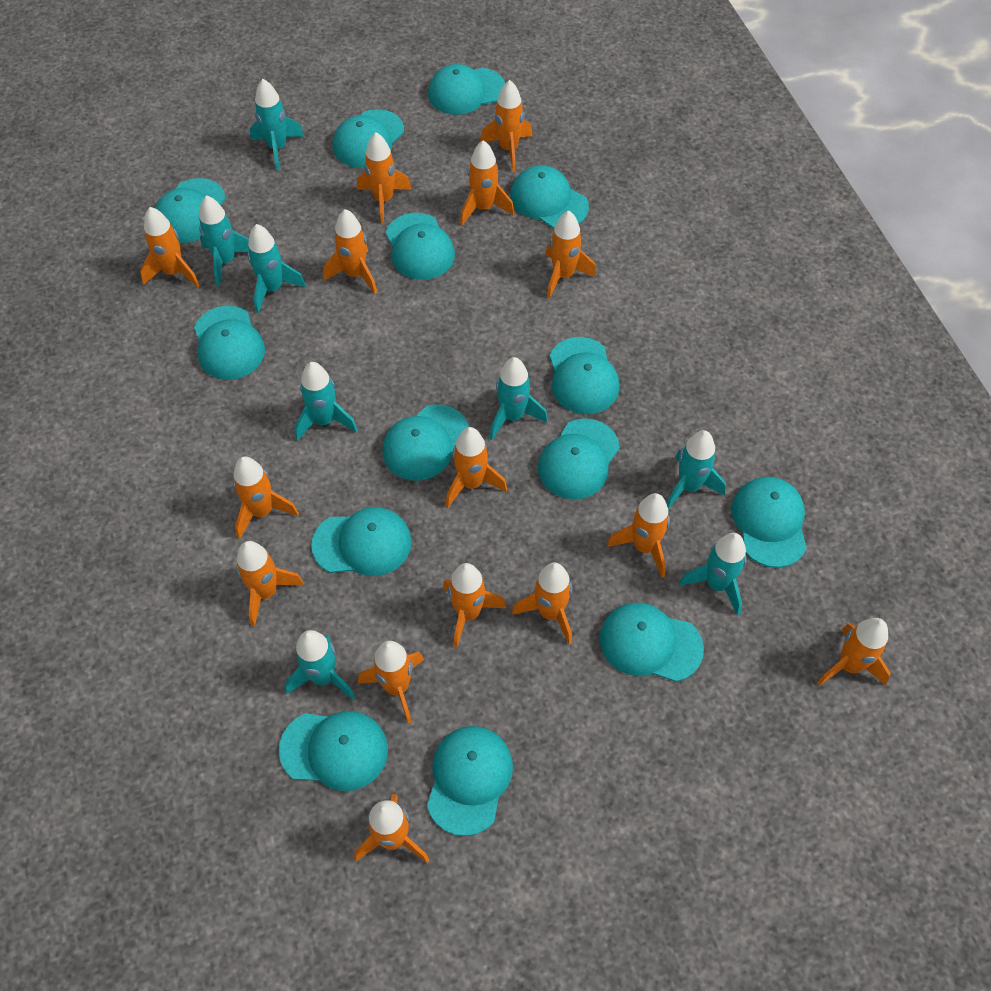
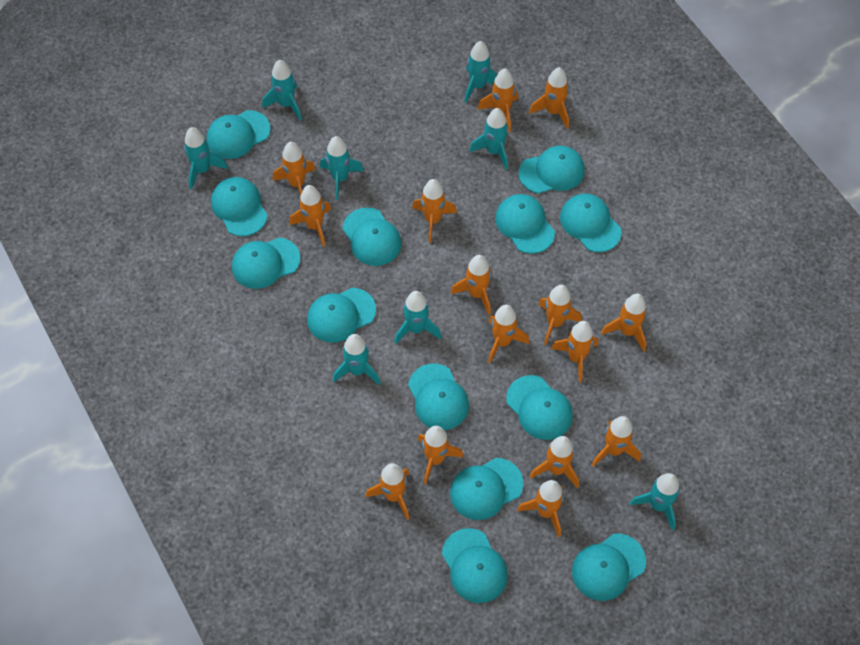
turquoise cap: 14 -> 13

